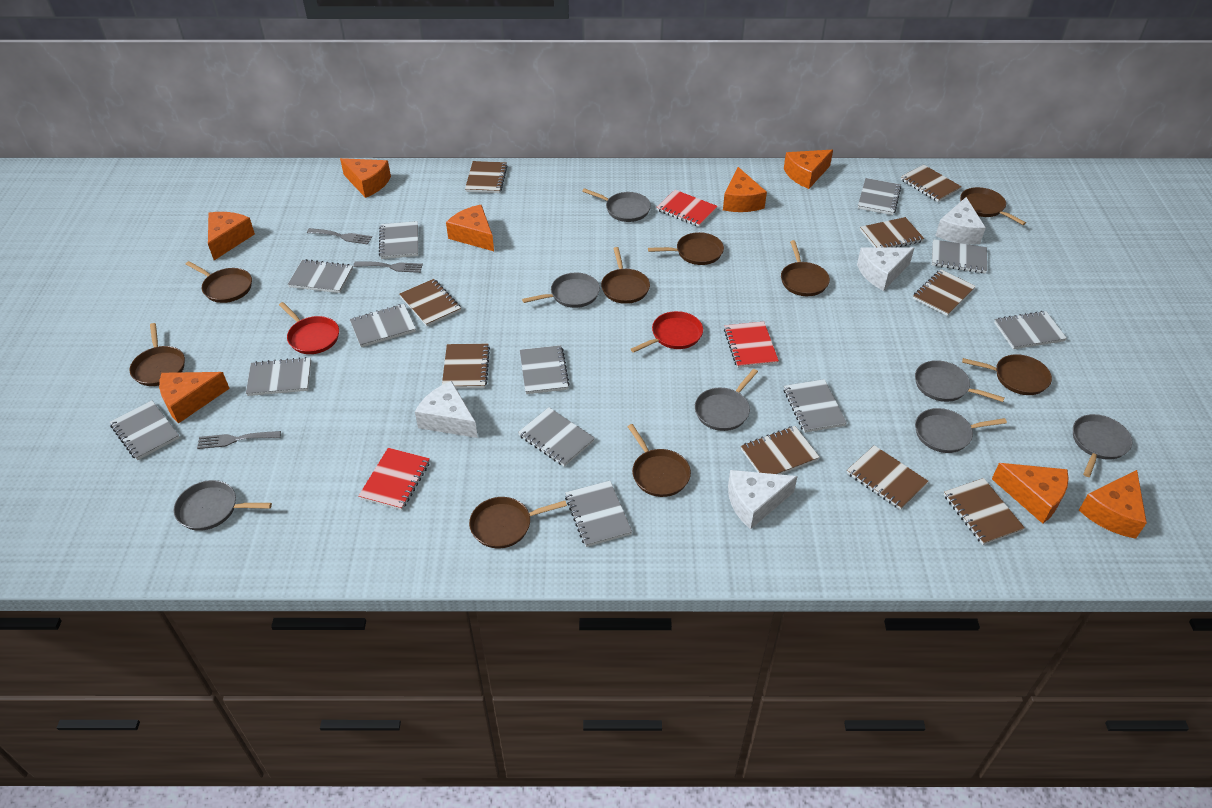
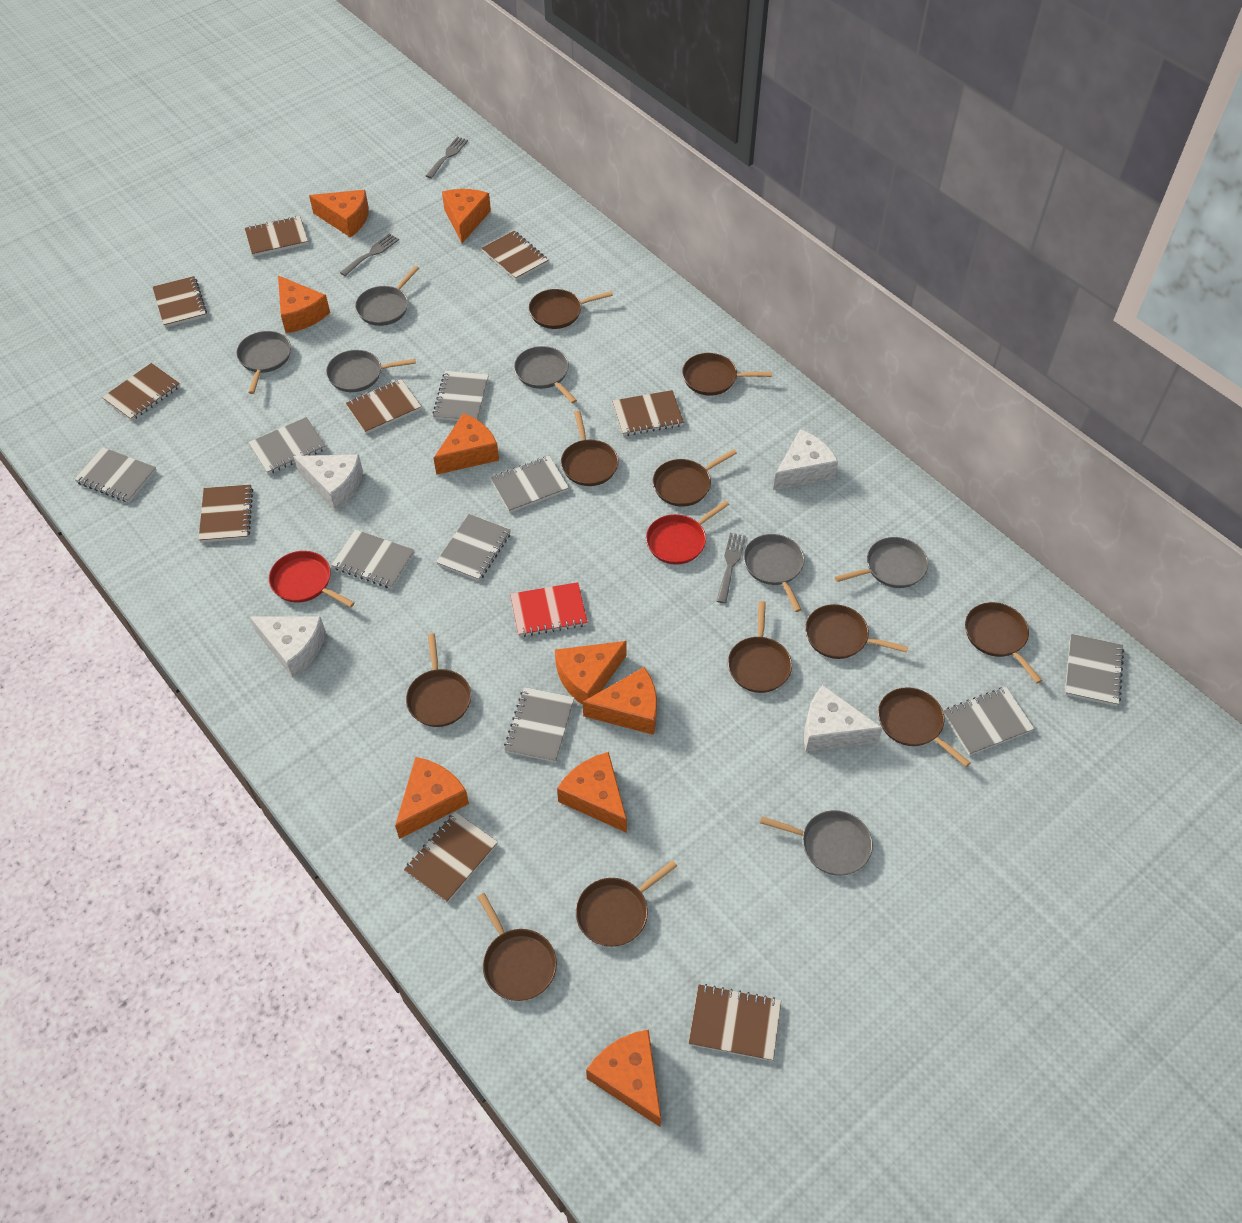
brown pan: 9 -> 11
grey notebook: 12 -> 9
orange cheese: 8 -> 9
red notebook: 3 -> 1

